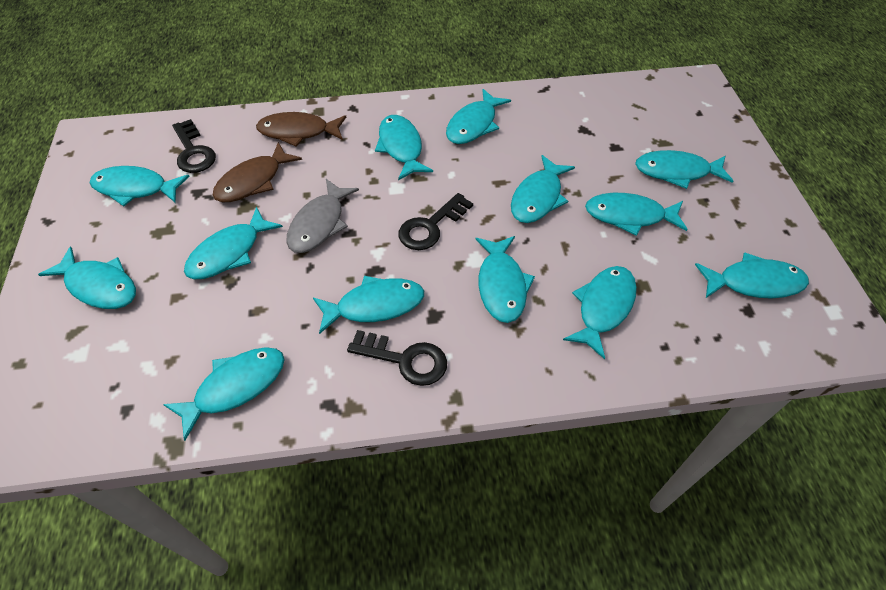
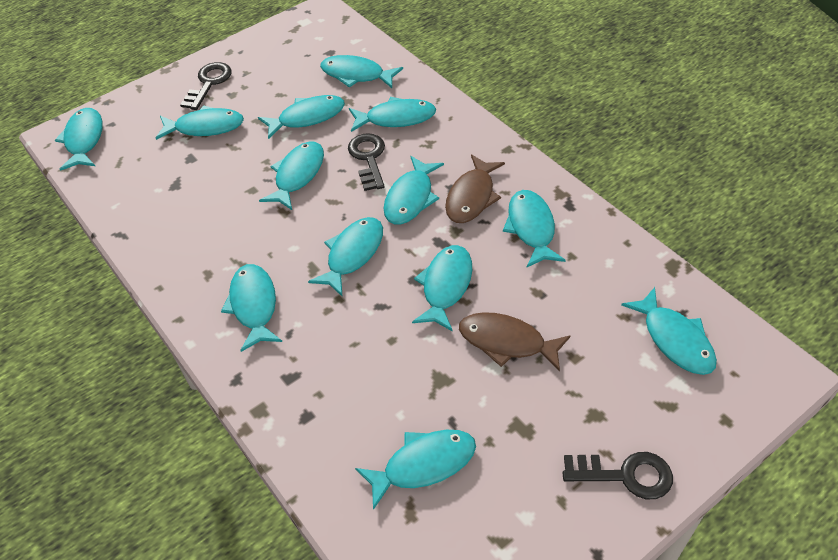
grey fish: 1 -> 0

